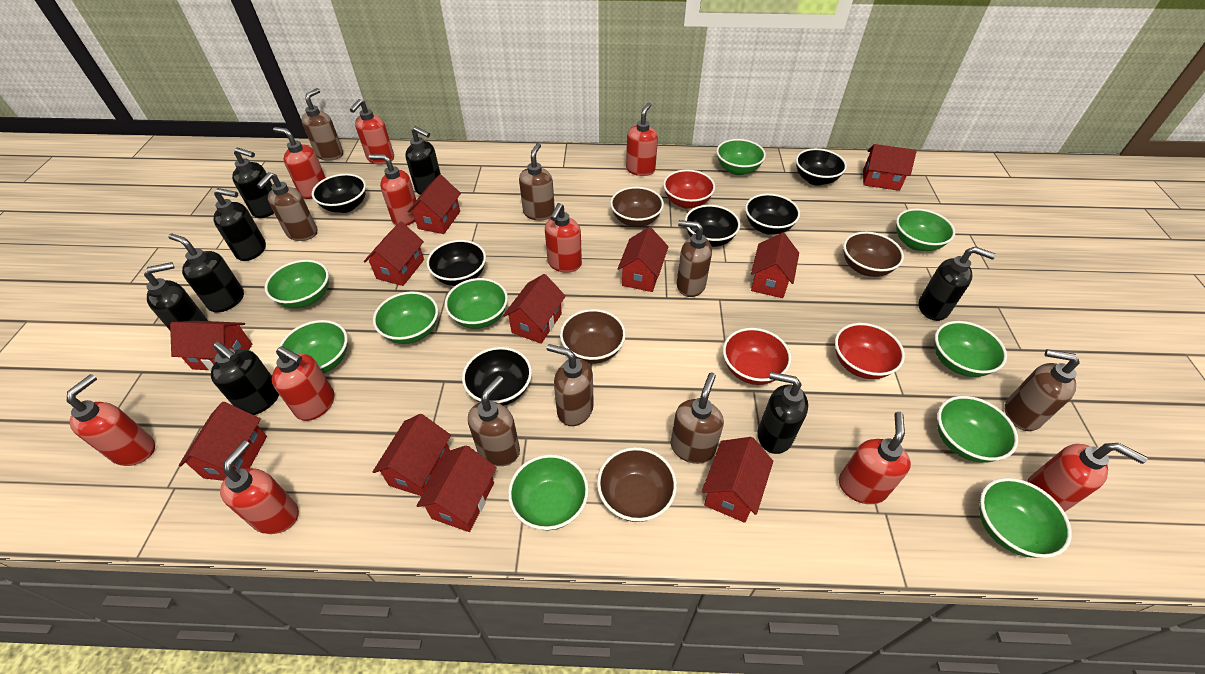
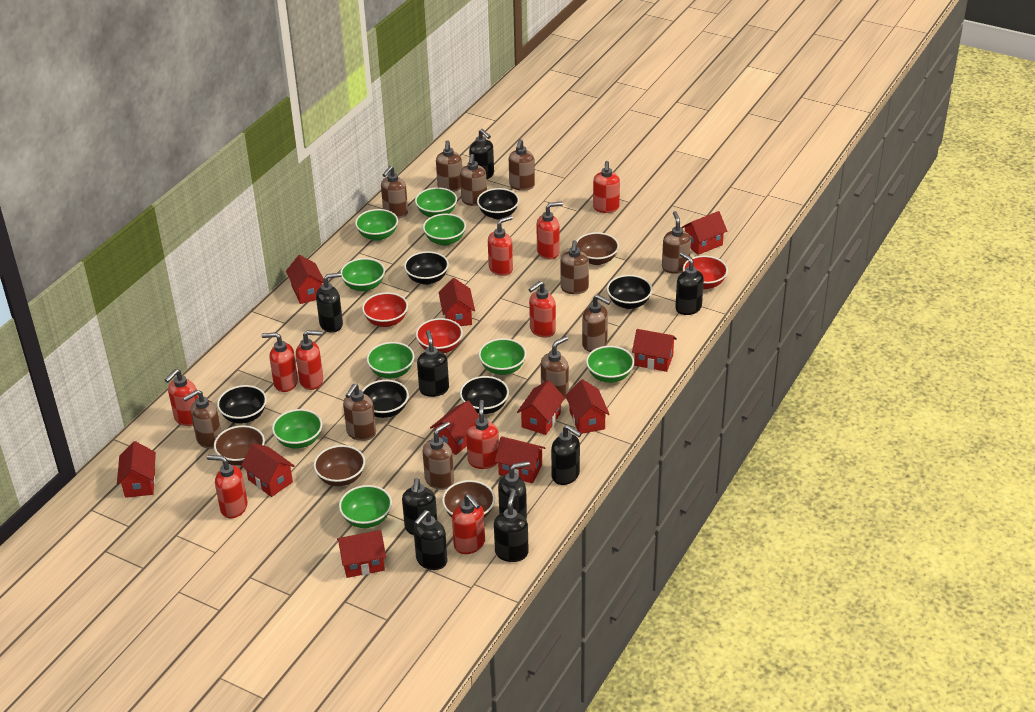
black soap dispenser: 8 -> 9
brown soap dispenser: 8 -> 11
green bowl: 10 -> 9

